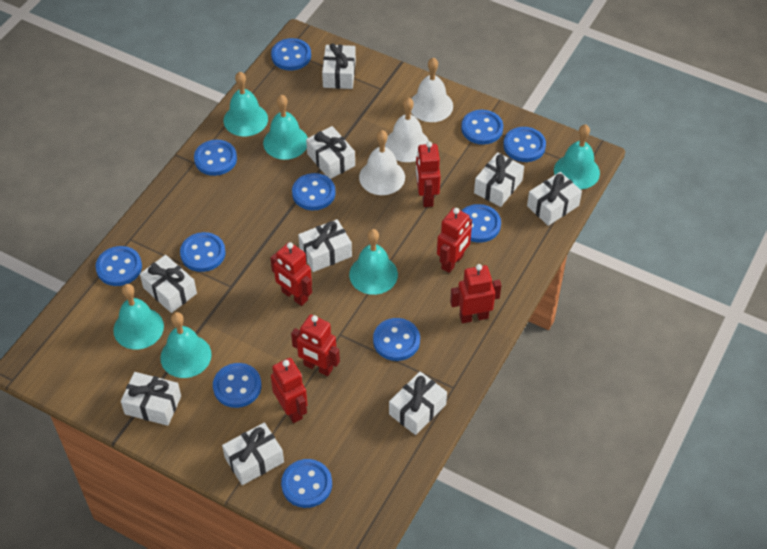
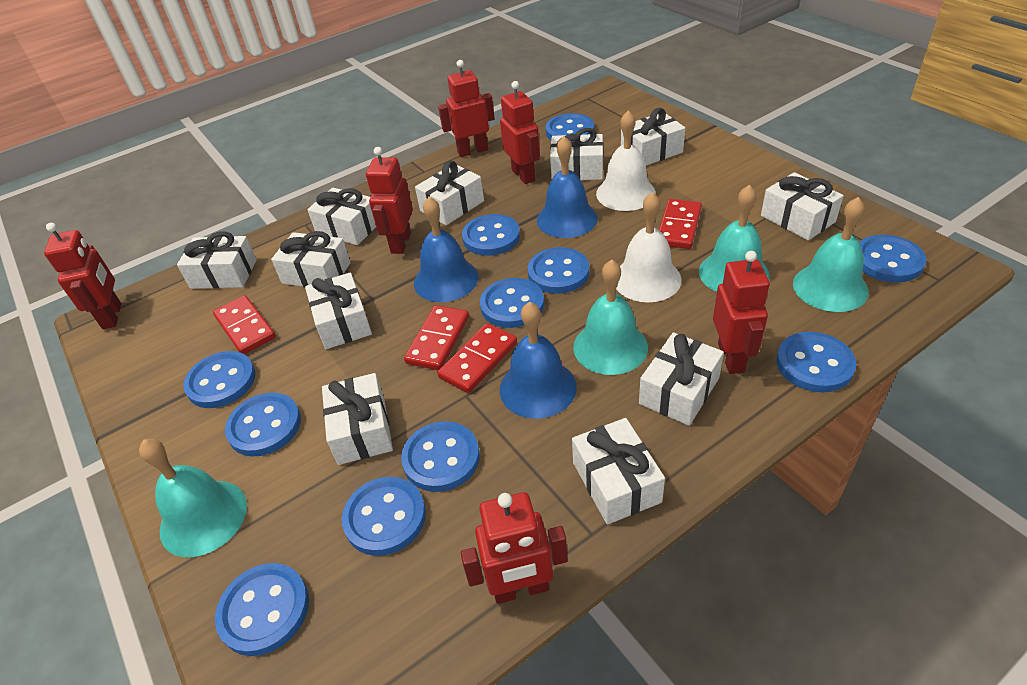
blue bell: 0 -> 3
red domino: 0 -> 4
turquoise bell: 6 -> 4
white bell: 3 -> 2
white gift: 9 -> 11

